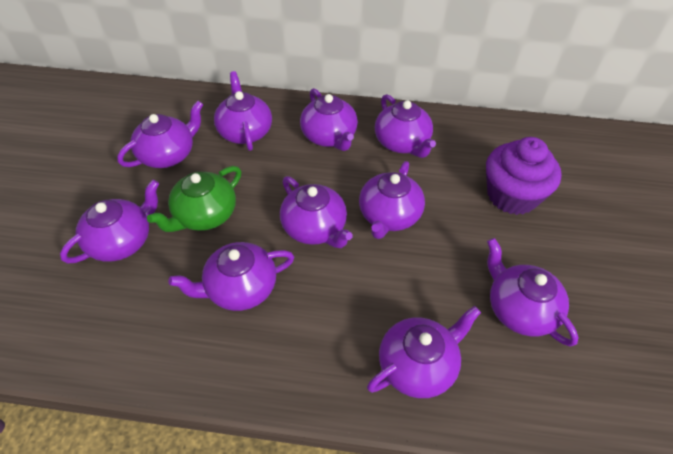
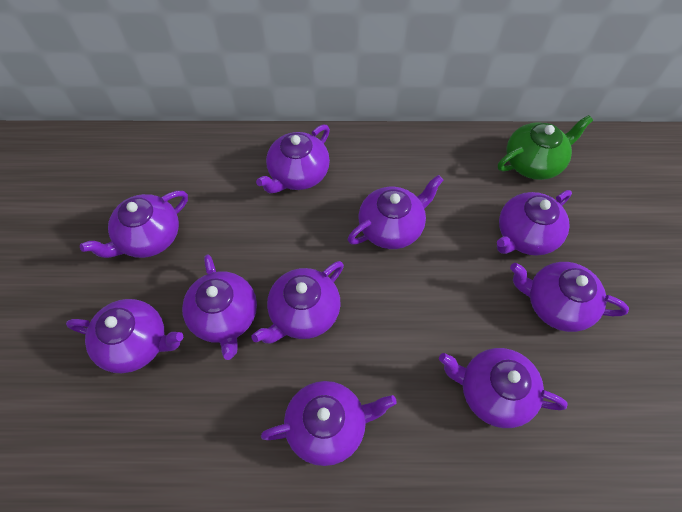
purple cupcake: 1 -> 0

